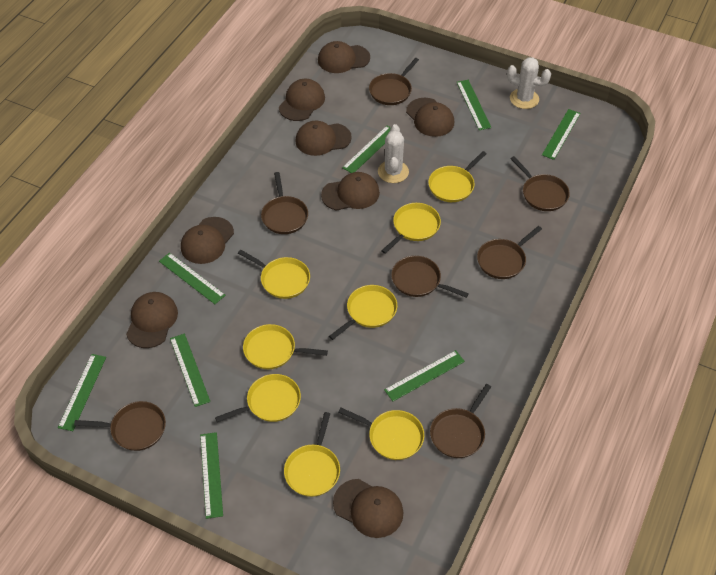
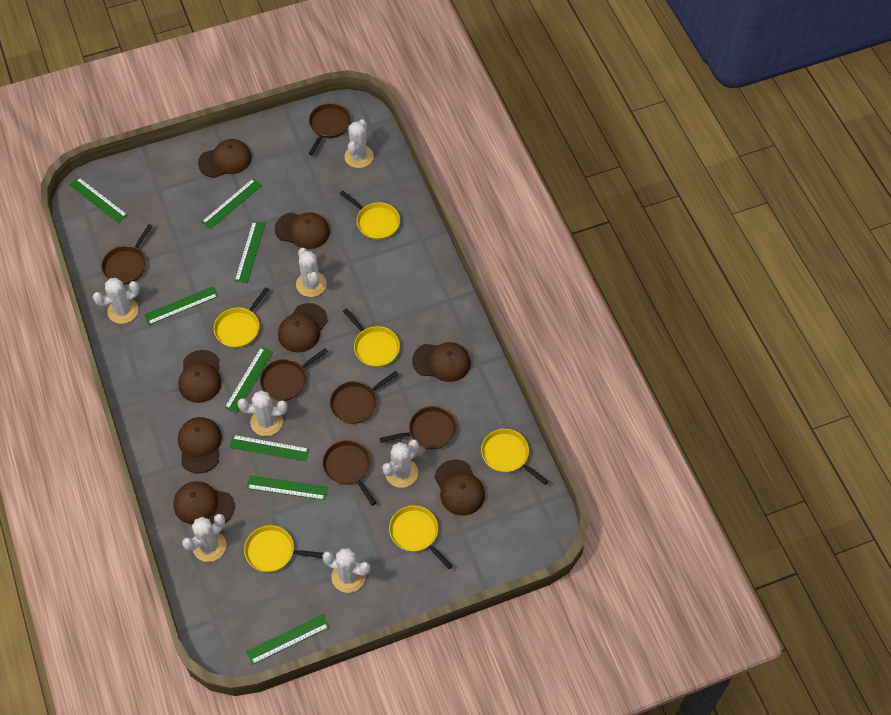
brown pan: 7 -> 6
white cactus: 2 -> 7
yellow pan: 8 -> 6

